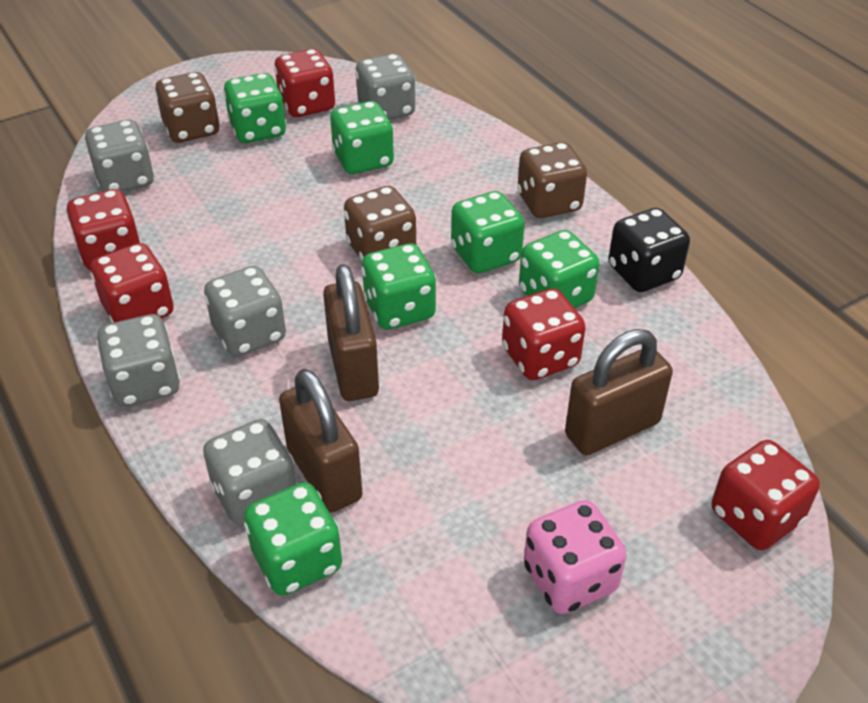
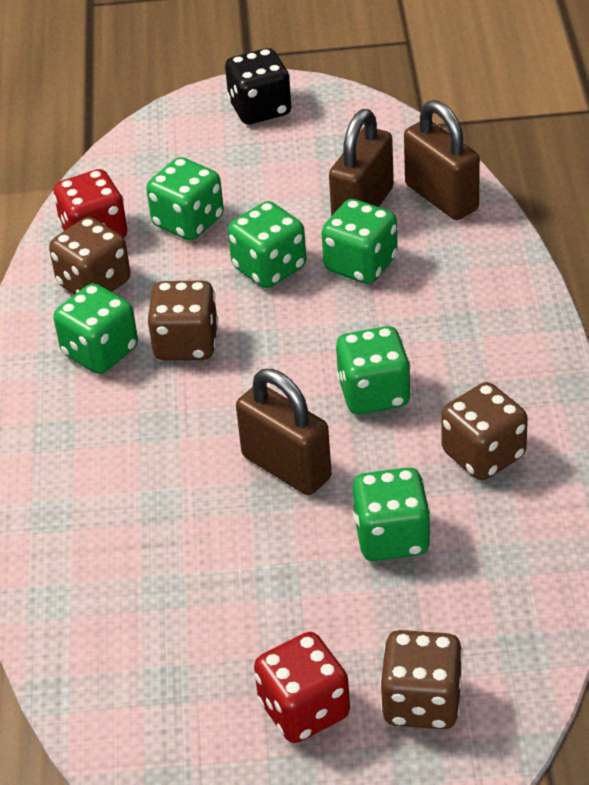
brown dice: 3 -> 4
grey dice: 5 -> 0
pink dice: 1 -> 0
red dice: 5 -> 2

